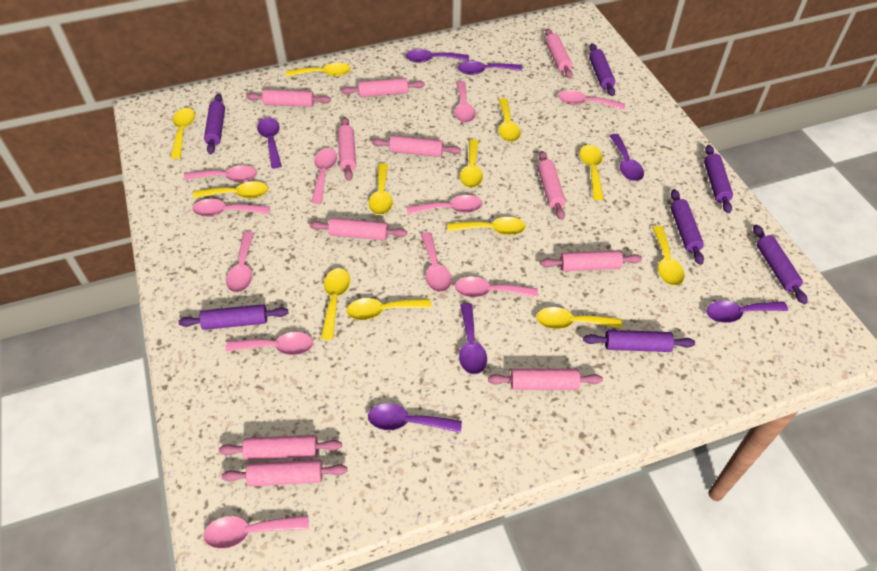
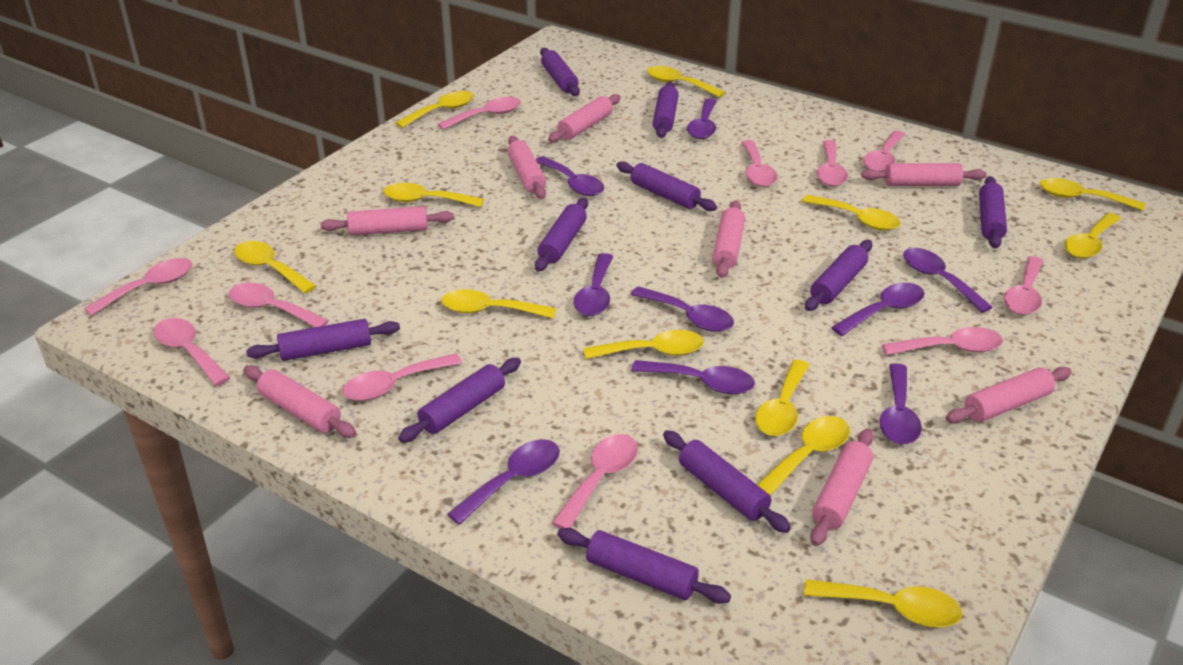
pink rolling pin: 11 -> 8
purple rolling pin: 7 -> 10
purple spoon: 7 -> 9

